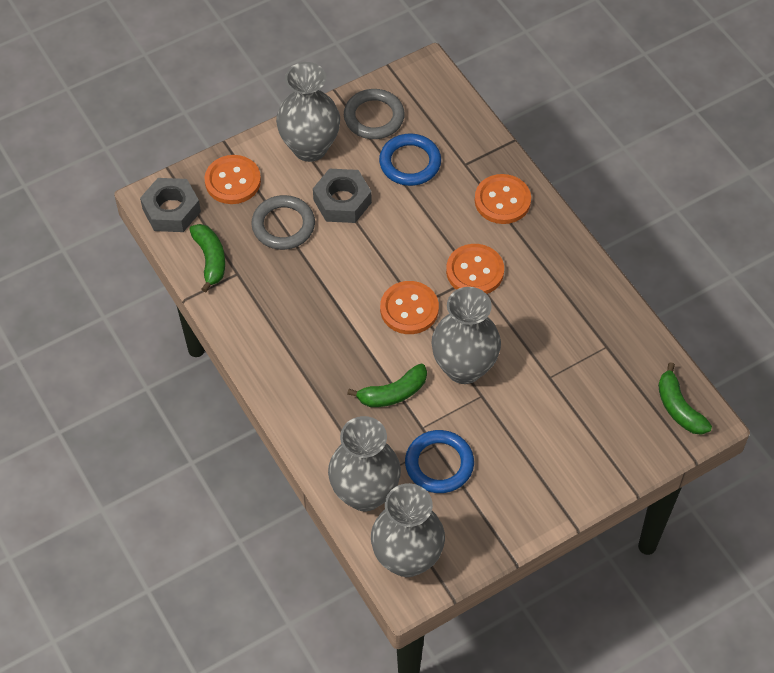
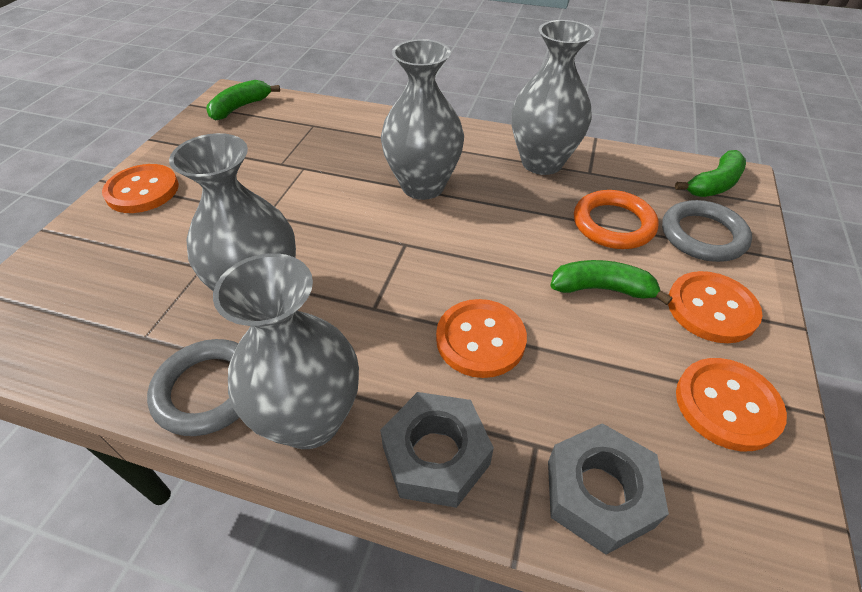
blue ring: 2 -> 0
orange ring: 0 -> 1

